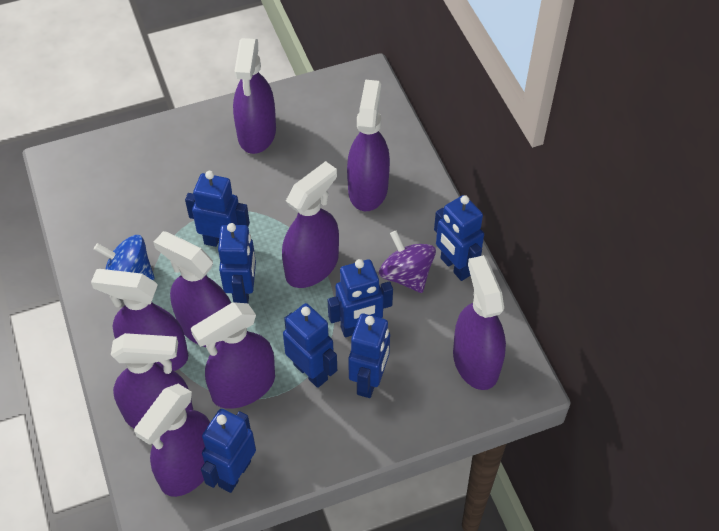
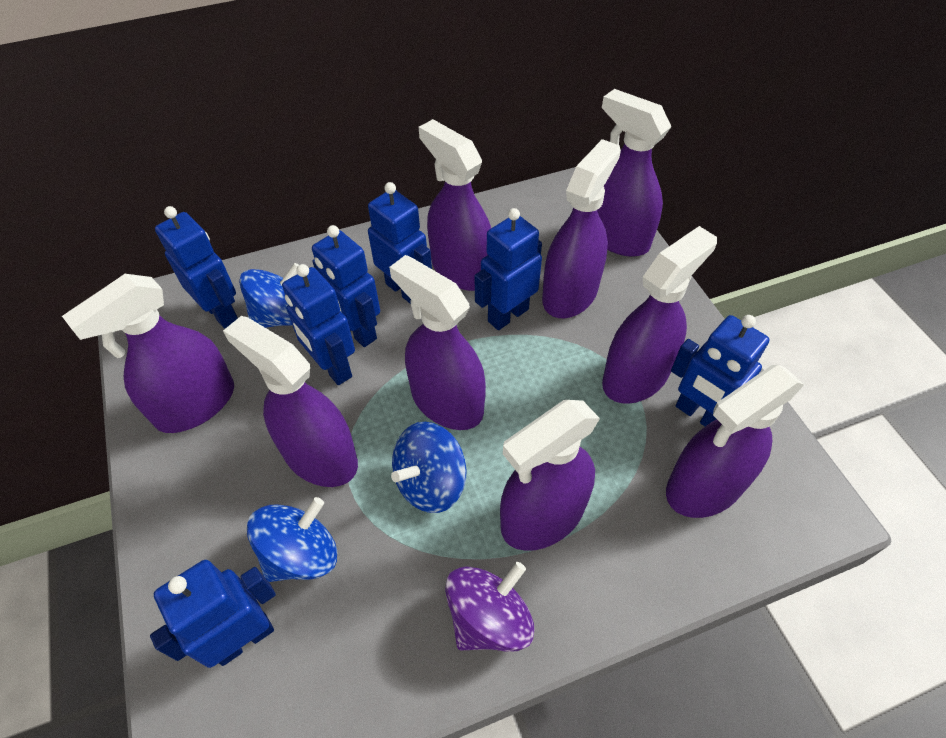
blue spinning top: 1 -> 3

